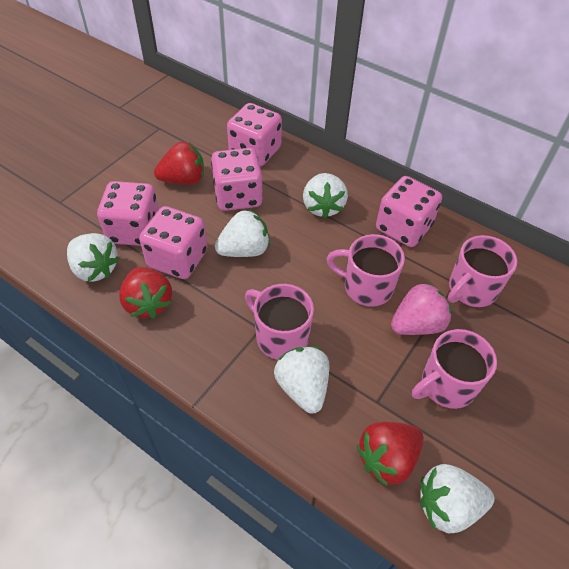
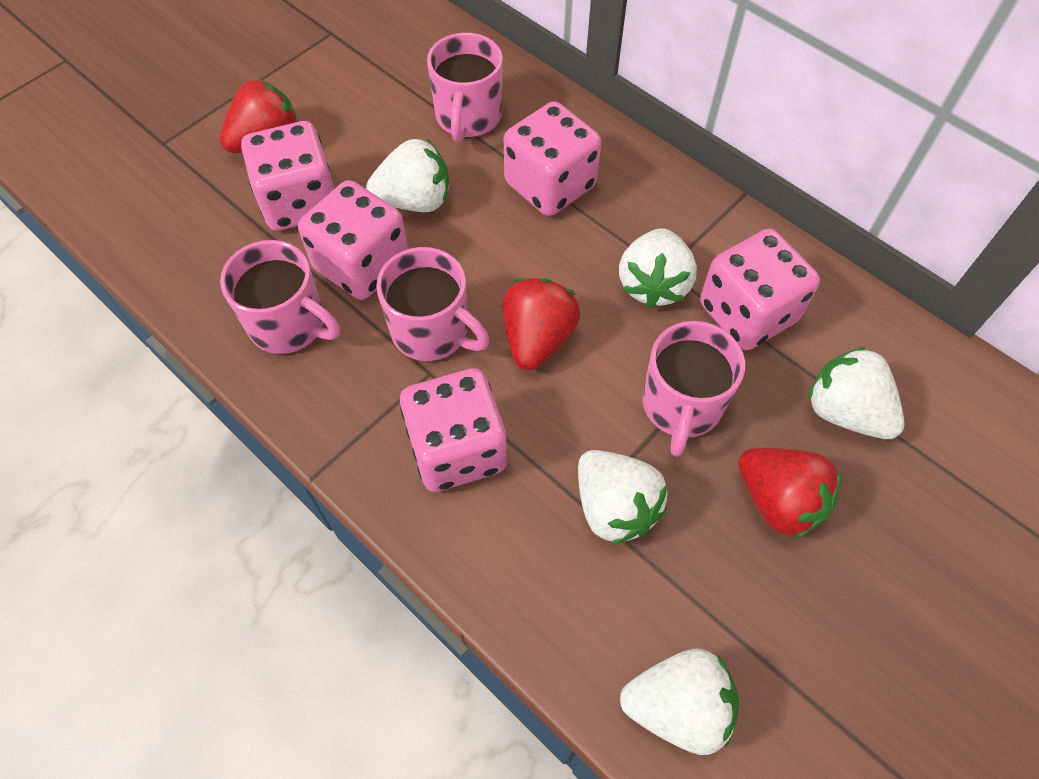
pink strawberry: 1 -> 0

